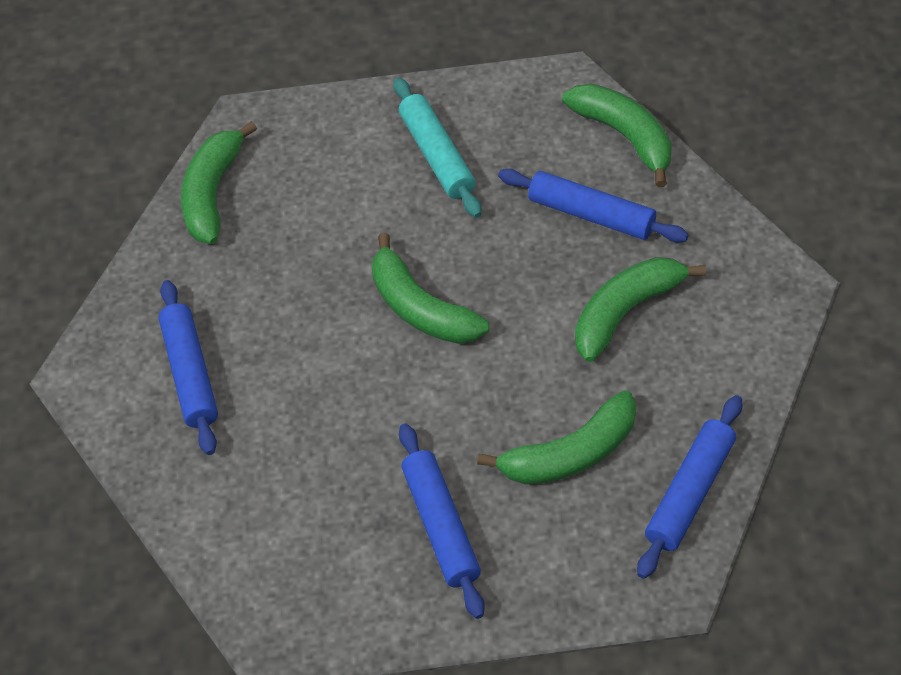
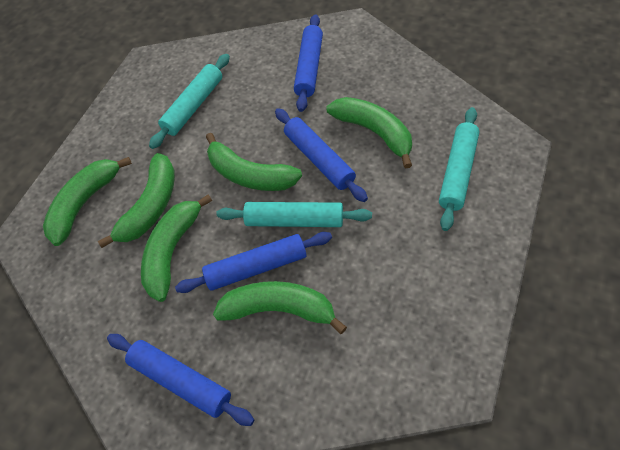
green banana: 5 -> 6
turquoise rolling pin: 1 -> 3

